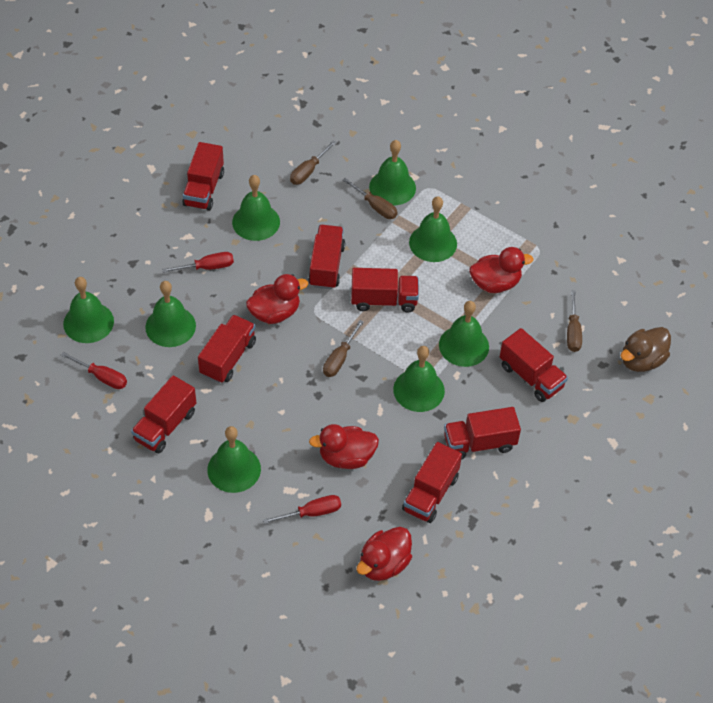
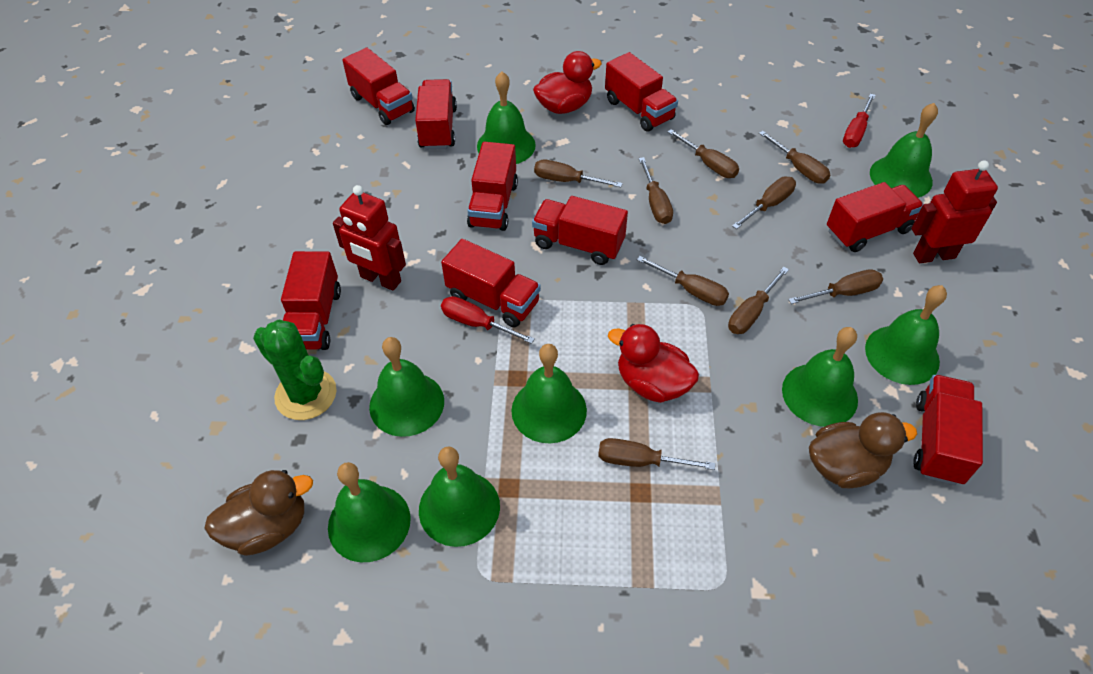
brown duck: 1 -> 2
brown screwdriver: 4 -> 9
green cactus: 0 -> 1
red duck: 4 -> 2
red robot: 0 -> 2
red screwdriver: 3 -> 2
red truck: 8 -> 9

